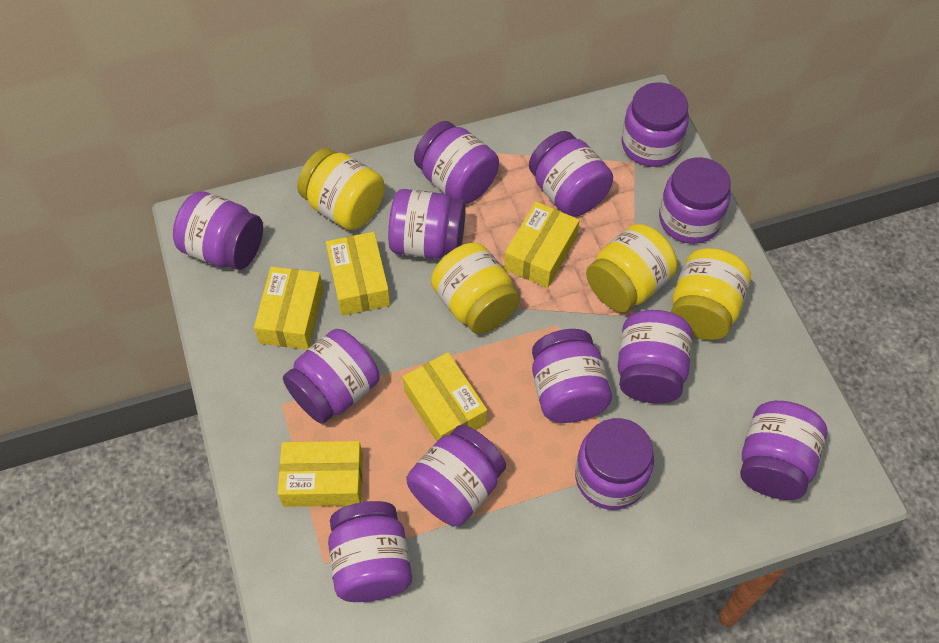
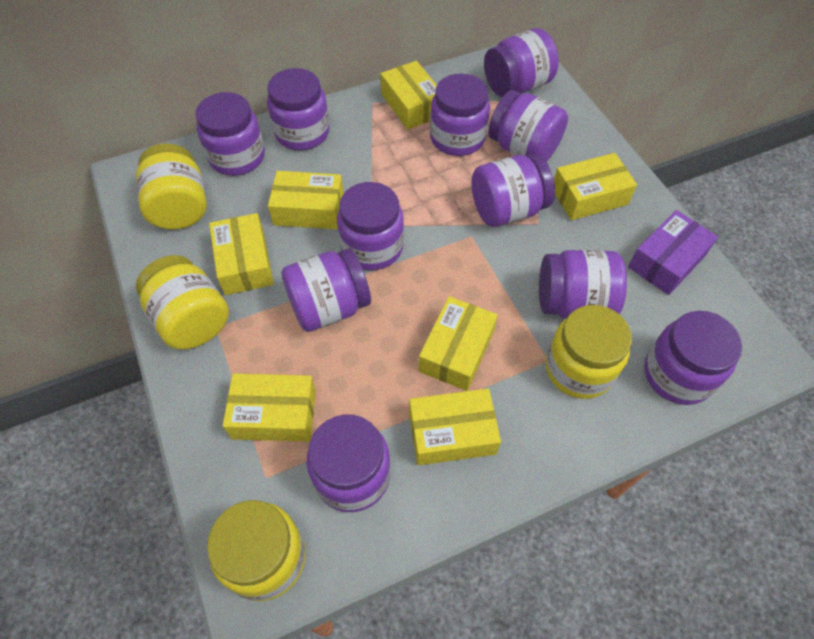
purple box: 0 -> 1
purple jar: 13 -> 11
yellow box: 5 -> 7

